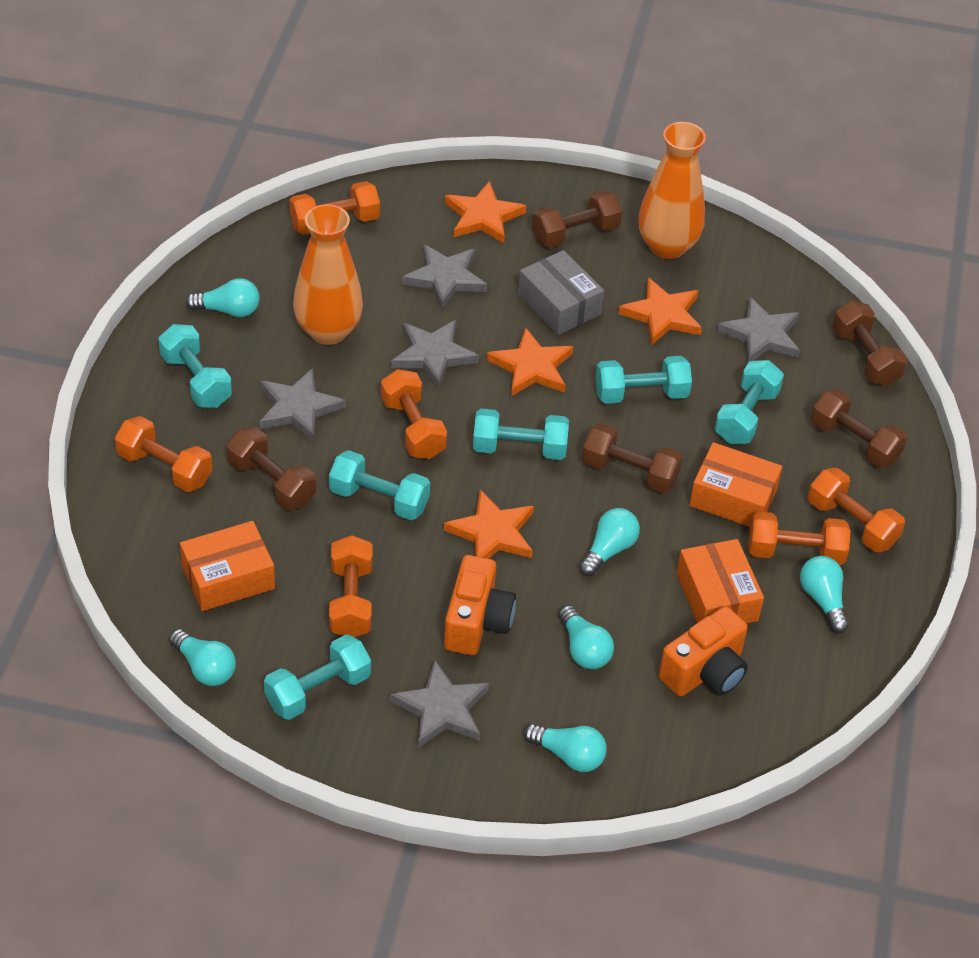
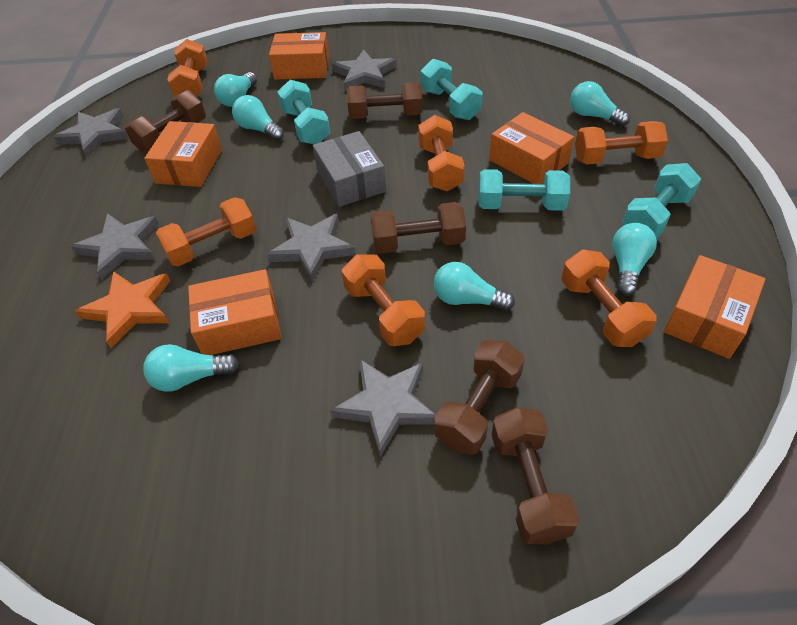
orange box: 3 -> 5
orange camera: 2 -> 0
orange star: 4 -> 1
orange vase: 2 -> 0
turquoise dumbbell: 6 -> 4

